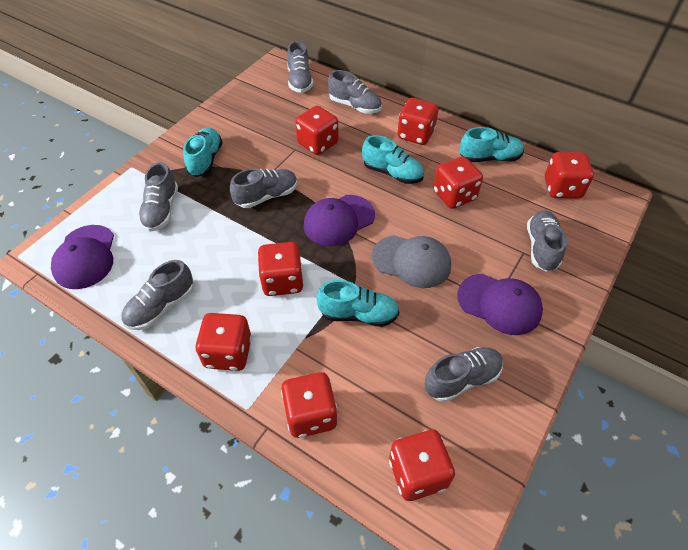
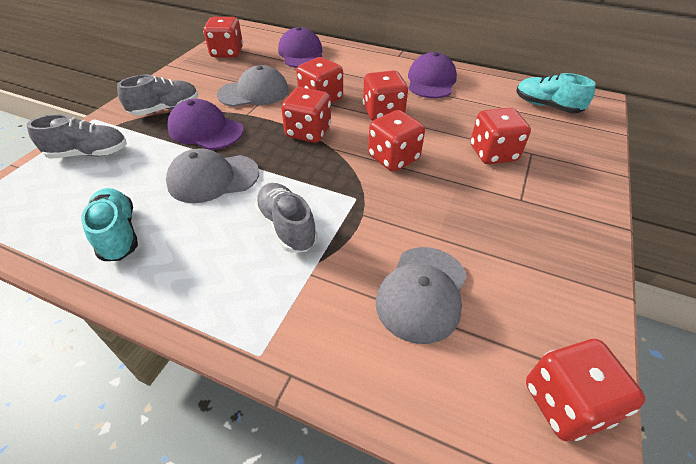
grey cap: 1 -> 3
grey shoe: 7 -> 3
red dice: 8 -> 7
turquoise shoe: 4 -> 2

